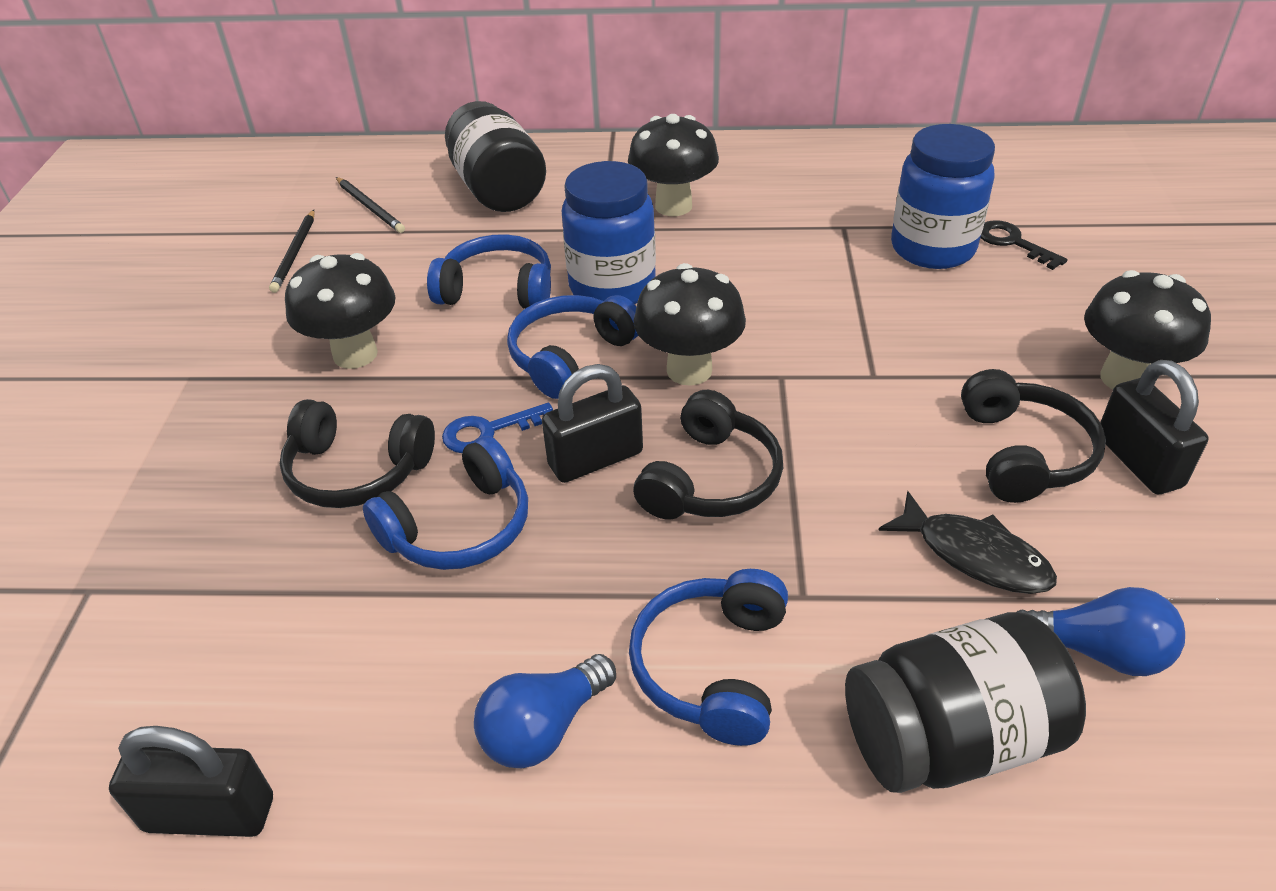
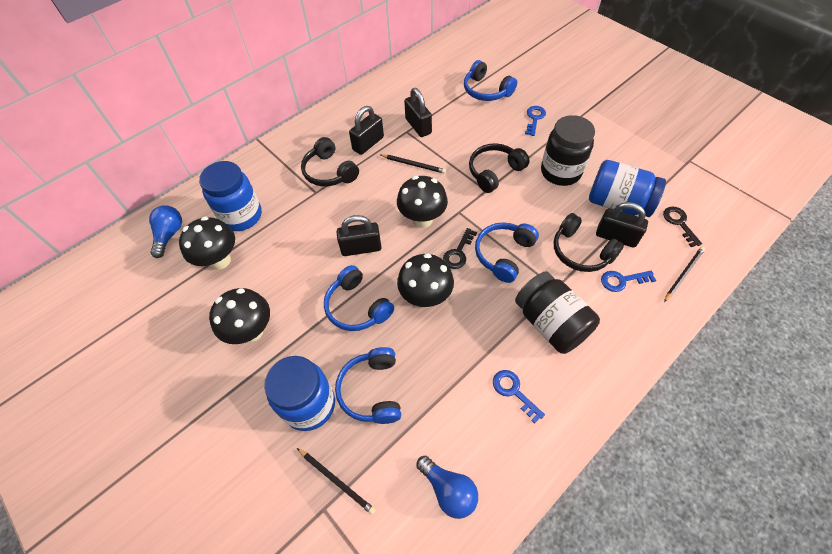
black fish: 1 -> 0
black key: 1 -> 2
black padlock: 3 -> 4
black pencil: 2 -> 3
blue jar: 2 -> 3
blue key: 1 -> 3

